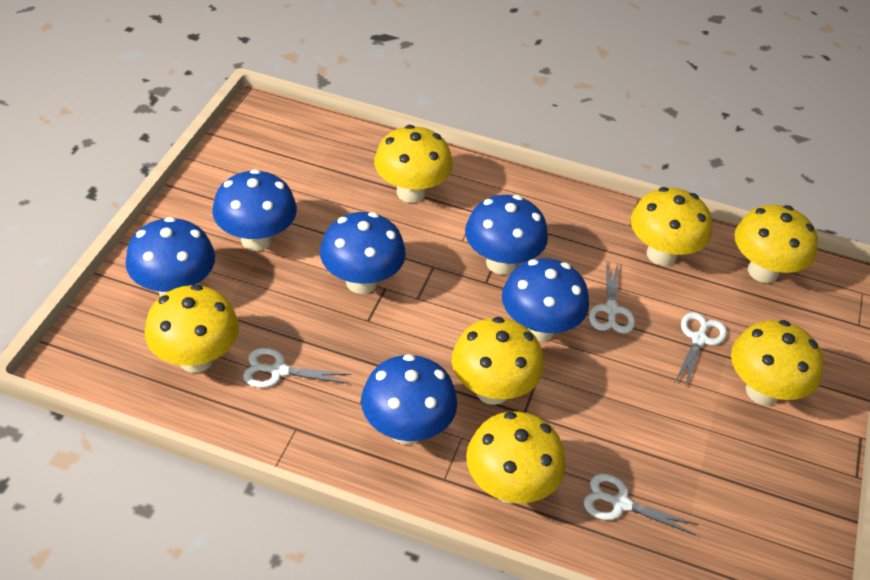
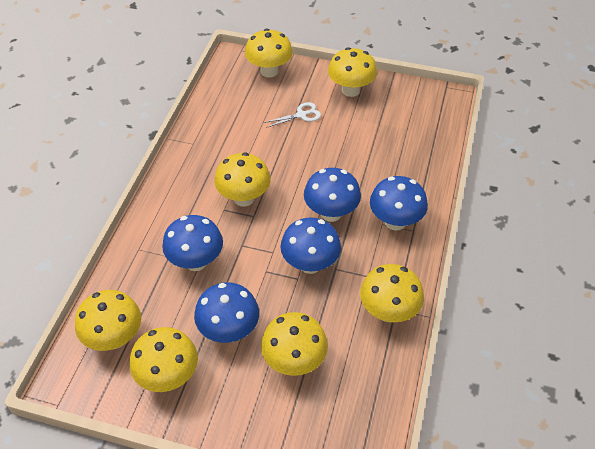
blue mushroom: 6 -> 5
white scissors: 4 -> 1

